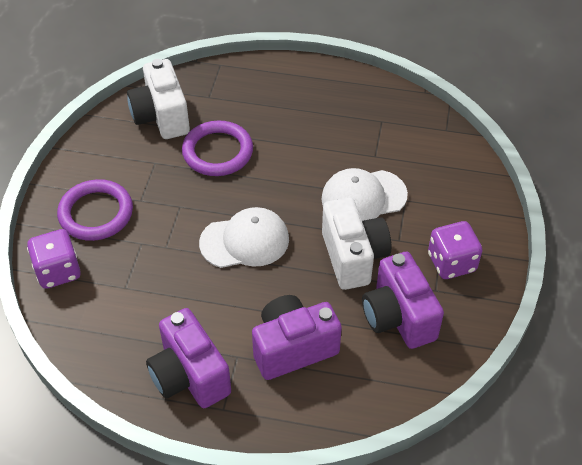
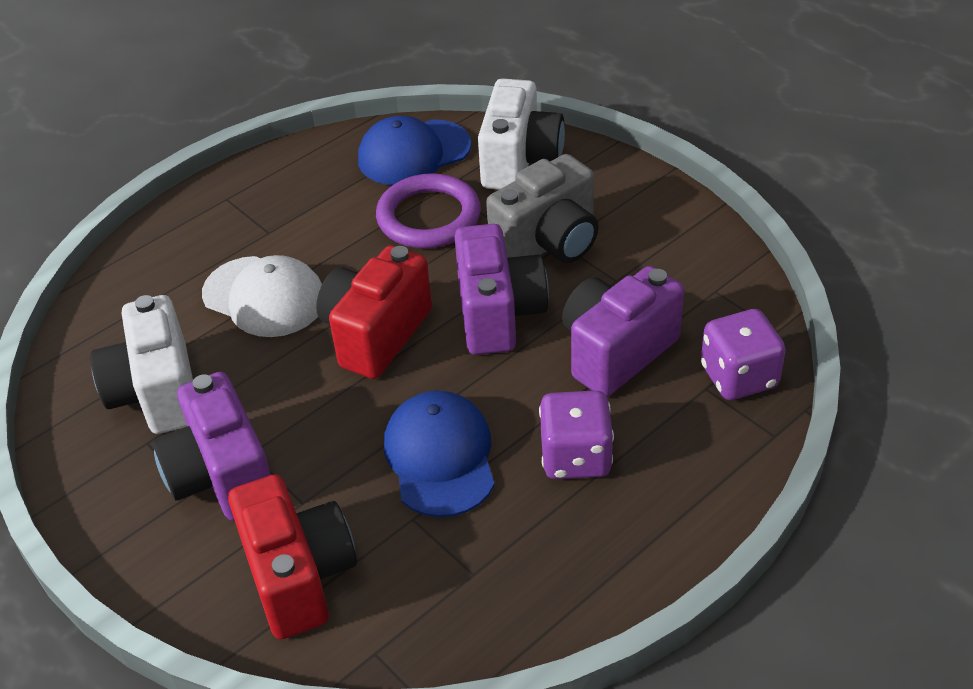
blue cap: 0 -> 2
grey camera: 0 -> 1
purple ring: 2 -> 1
red camera: 0 -> 2
white cap: 2 -> 1

